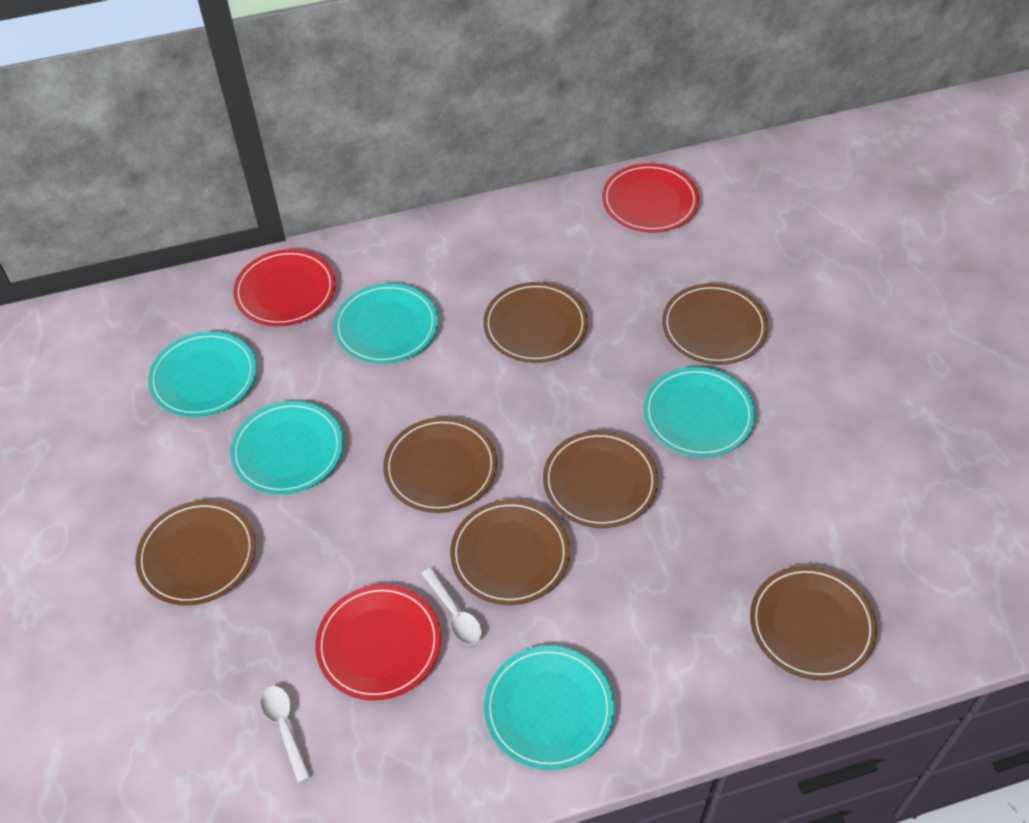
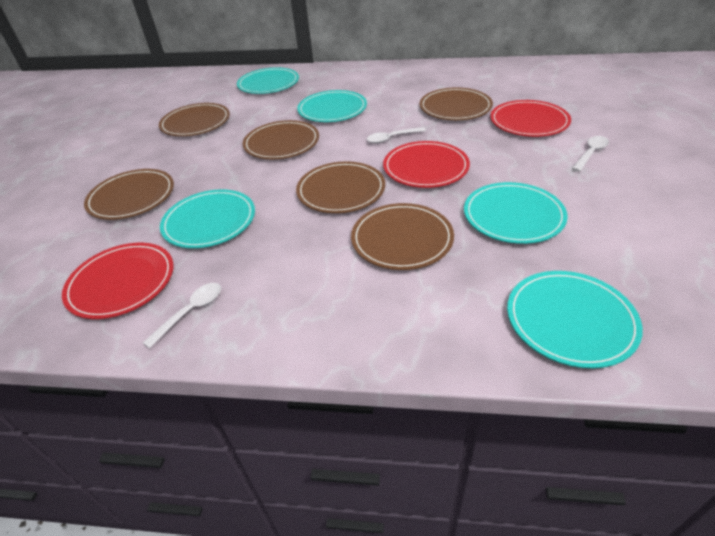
brown plate: 7 -> 6
white spoon: 2 -> 3

